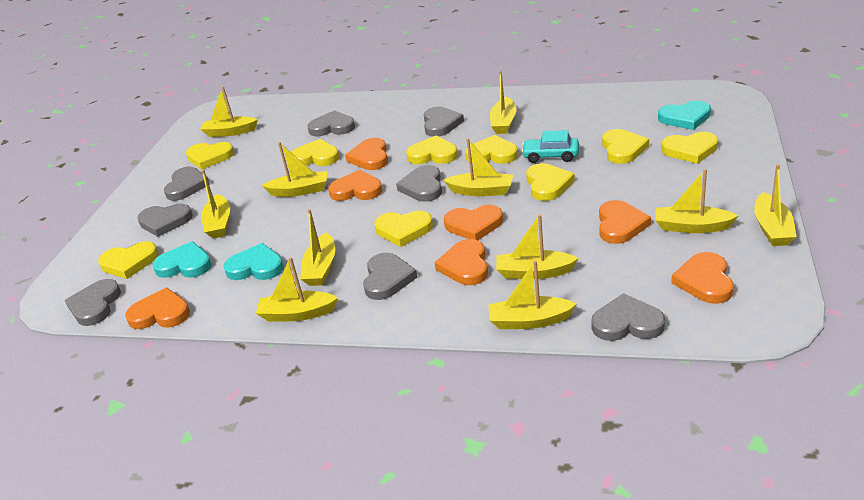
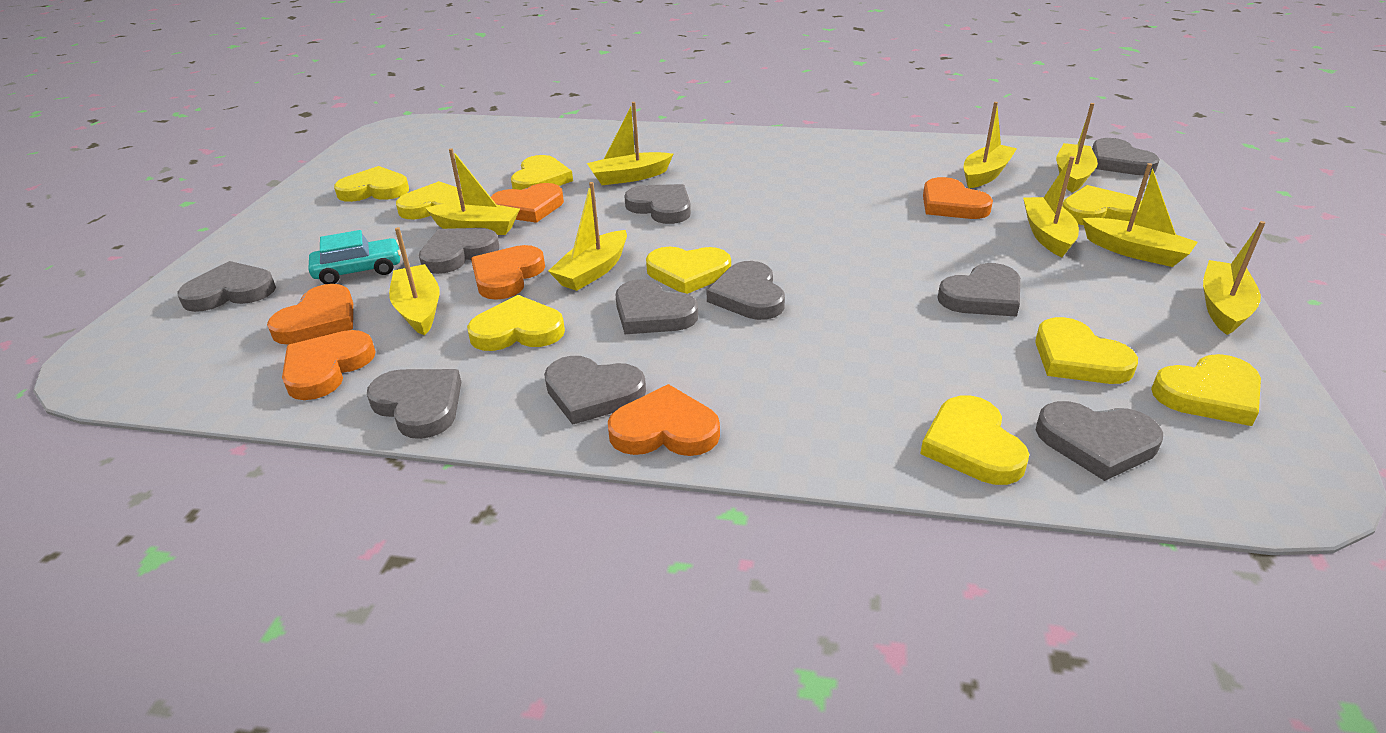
grey heart: 8 -> 10
orange heart: 7 -> 6
turquoise heart: 3 -> 0
yellow boat: 11 -> 9

